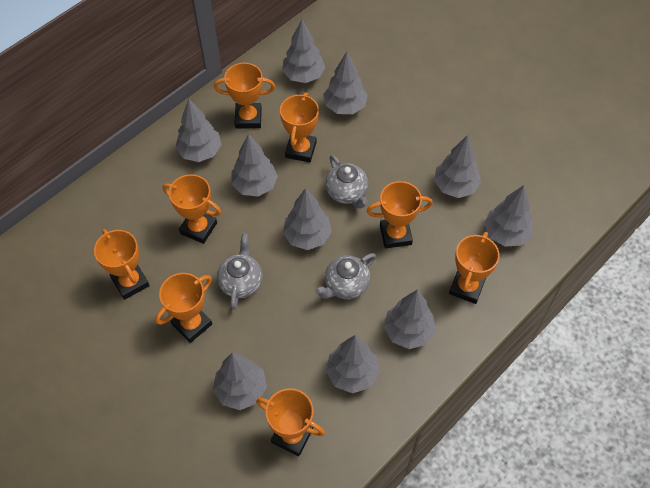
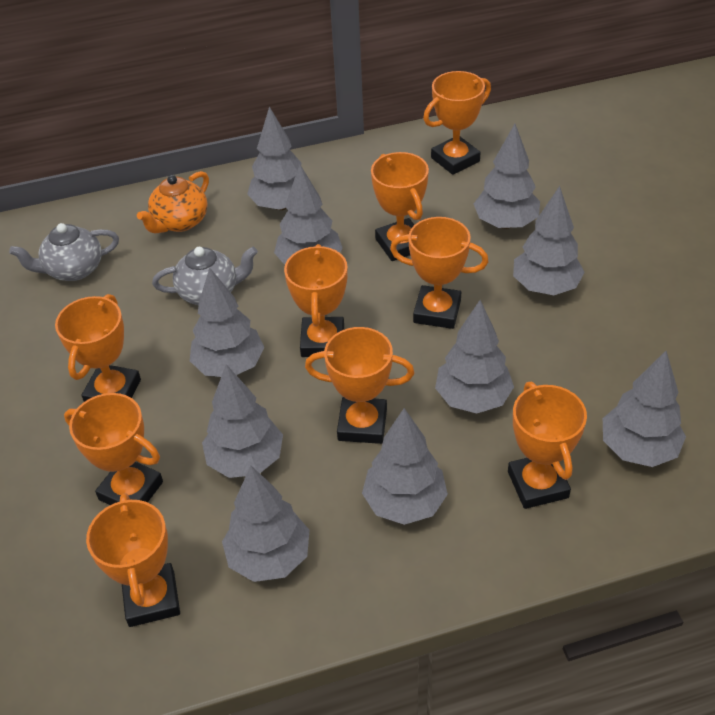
grey teapot: 3 -> 2
orange teapot: 0 -> 1
orange trophy: 8 -> 9

